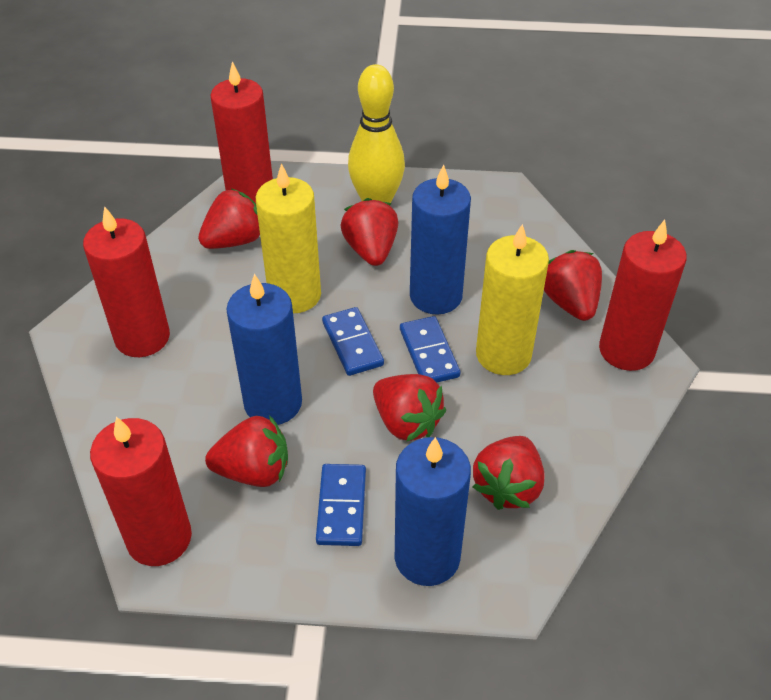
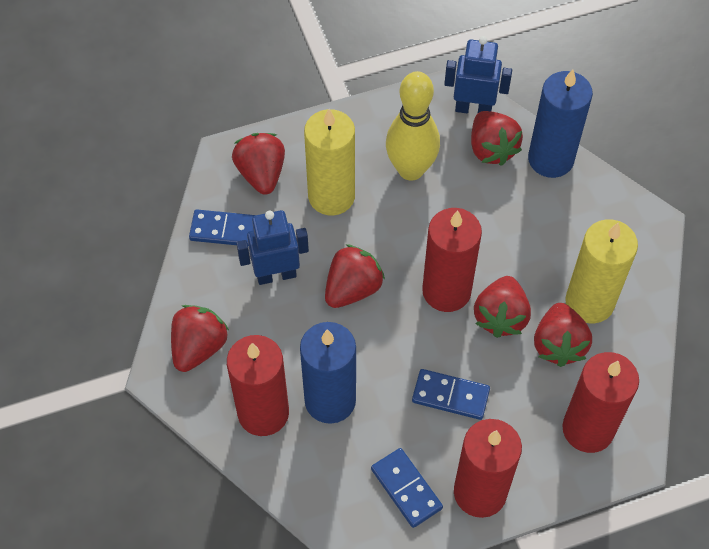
blue candle: 3 -> 2
blue robot: 0 -> 2

